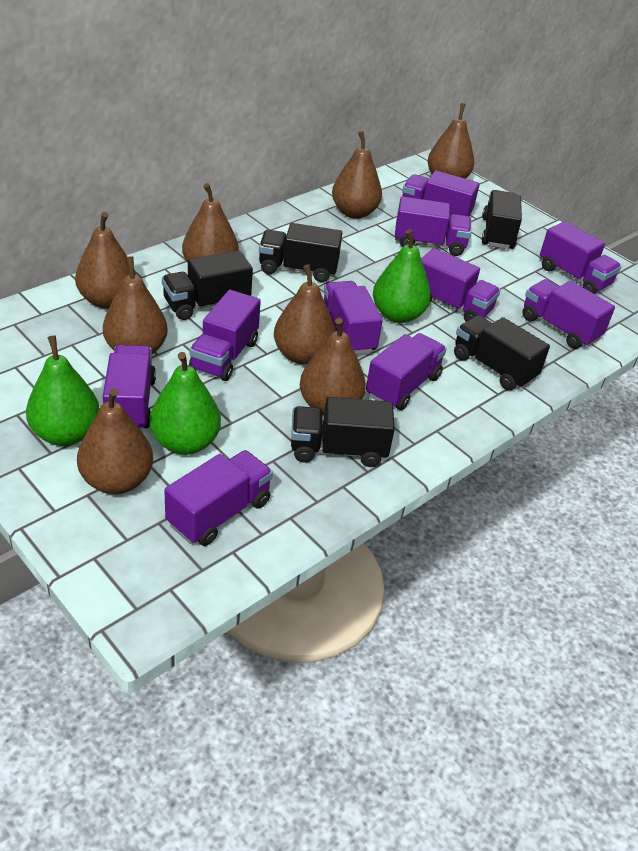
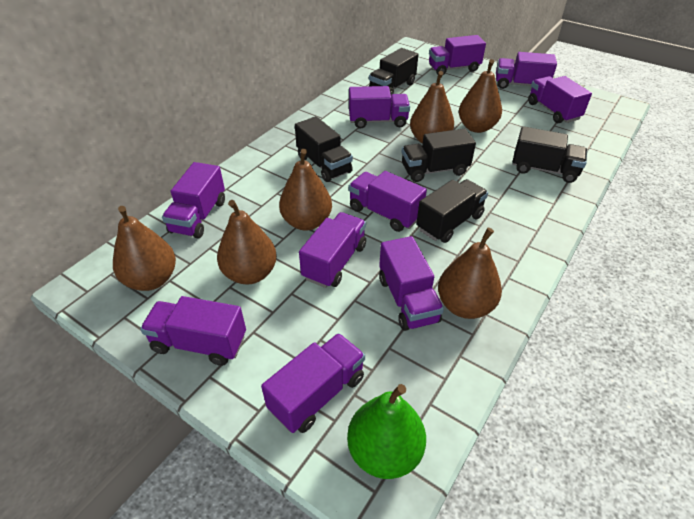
brown pear: 8 -> 6
green pear: 3 -> 1

